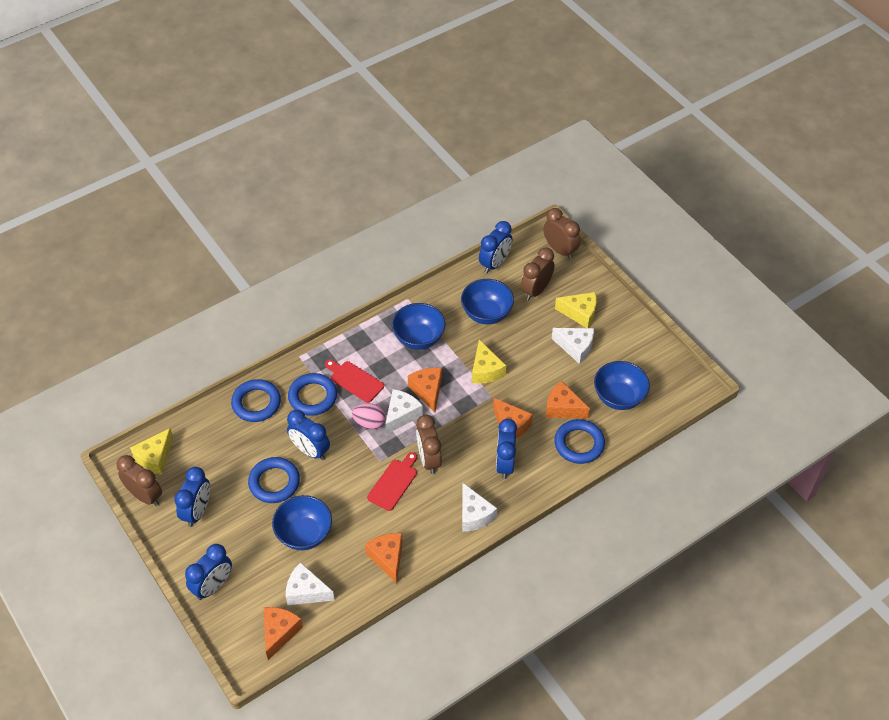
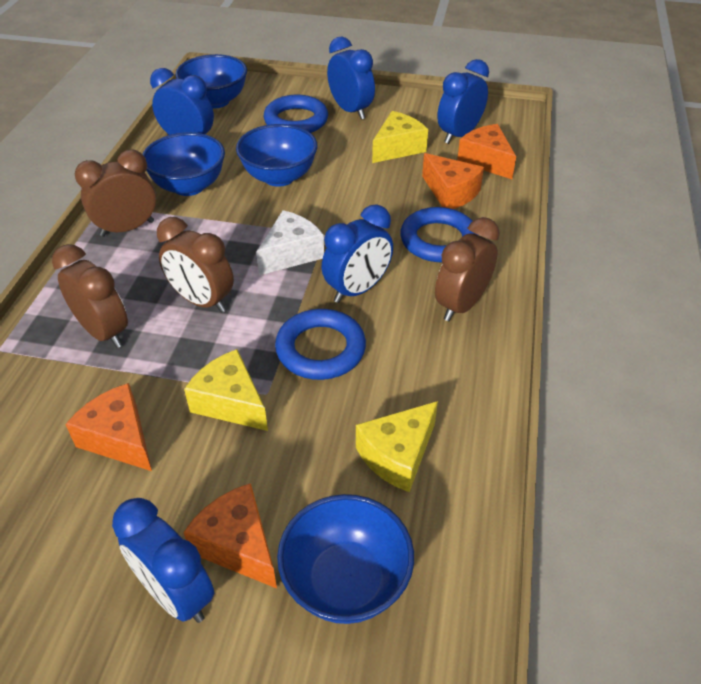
blue ring: 4 -> 3
orange cheese: 5 -> 4
pink egg: 1 -> 0
red cutting board: 2 -> 0
white cheese: 4 -> 1

